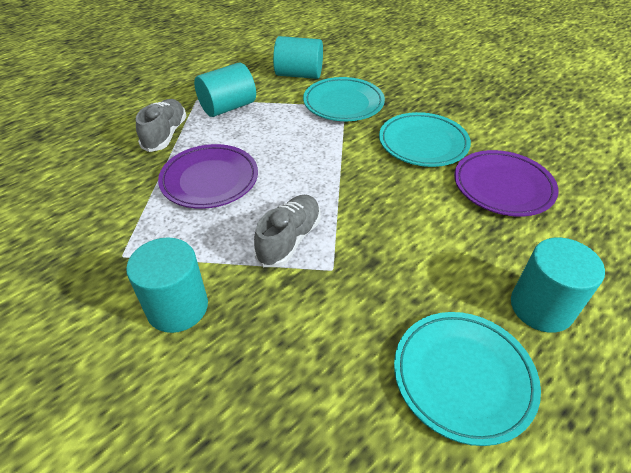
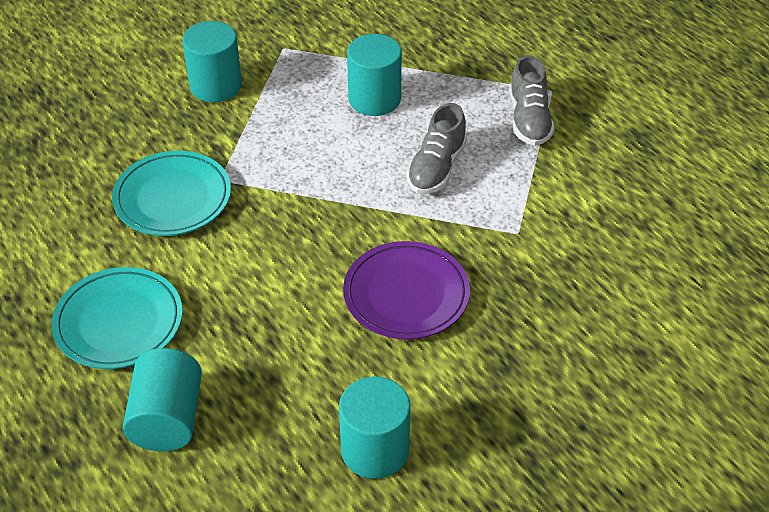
purple plate: 2 -> 1
turquoise plate: 3 -> 2

